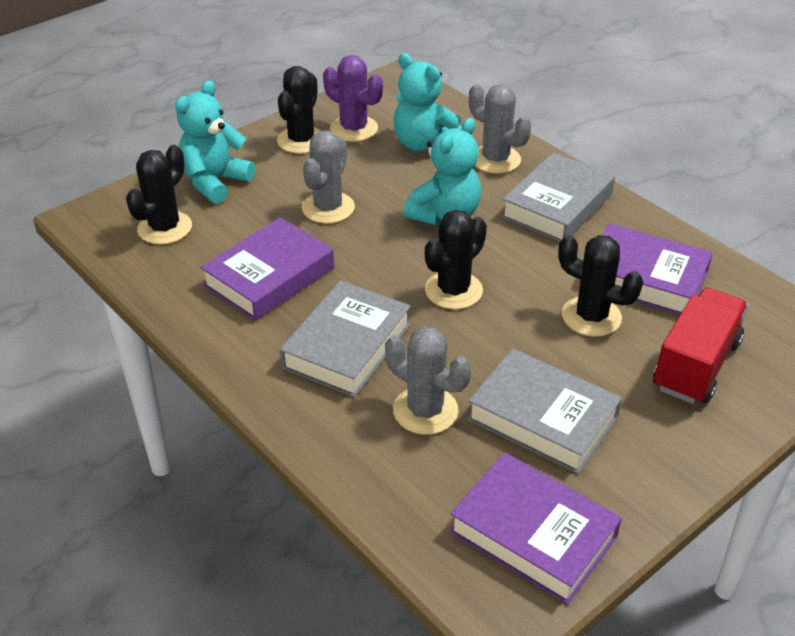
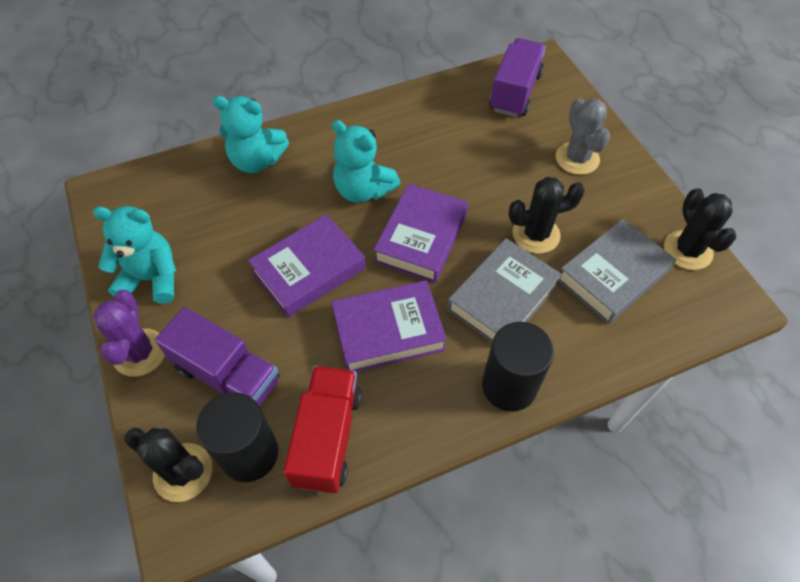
black cactus: 4 -> 3
black cylinder: 0 -> 2
grey book: 3 -> 2
grey cactus: 3 -> 1
purple truck: 0 -> 2

